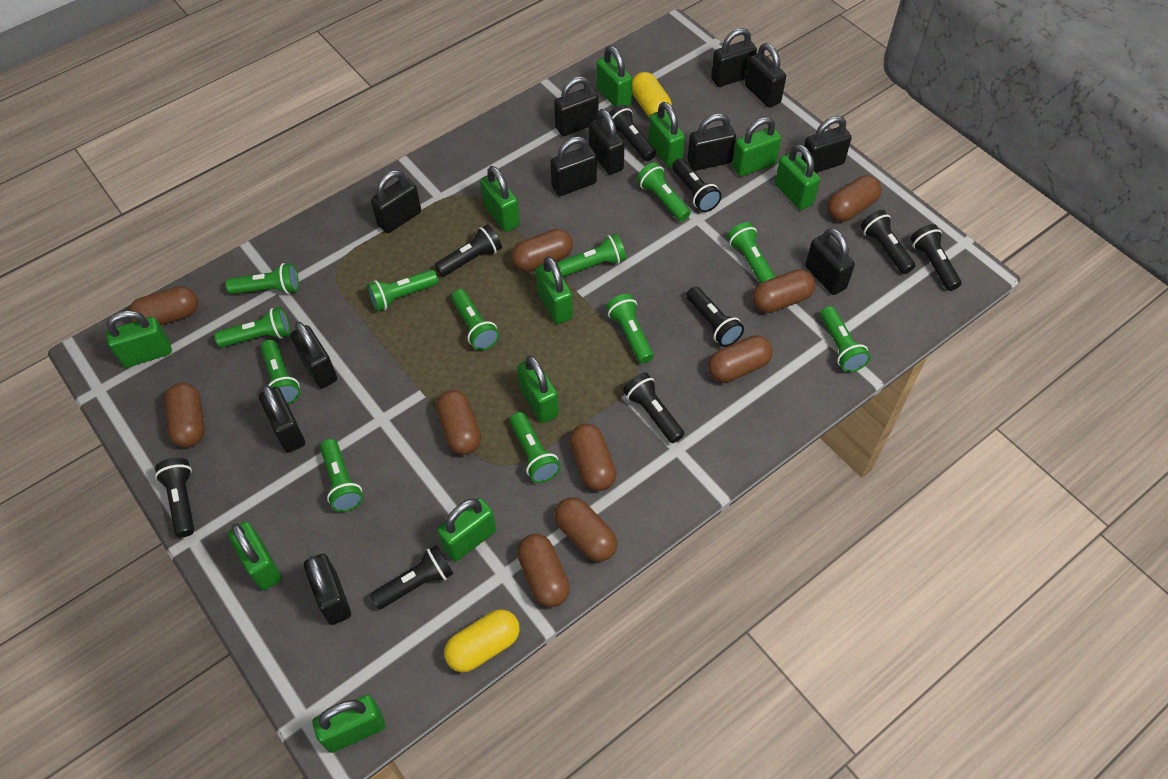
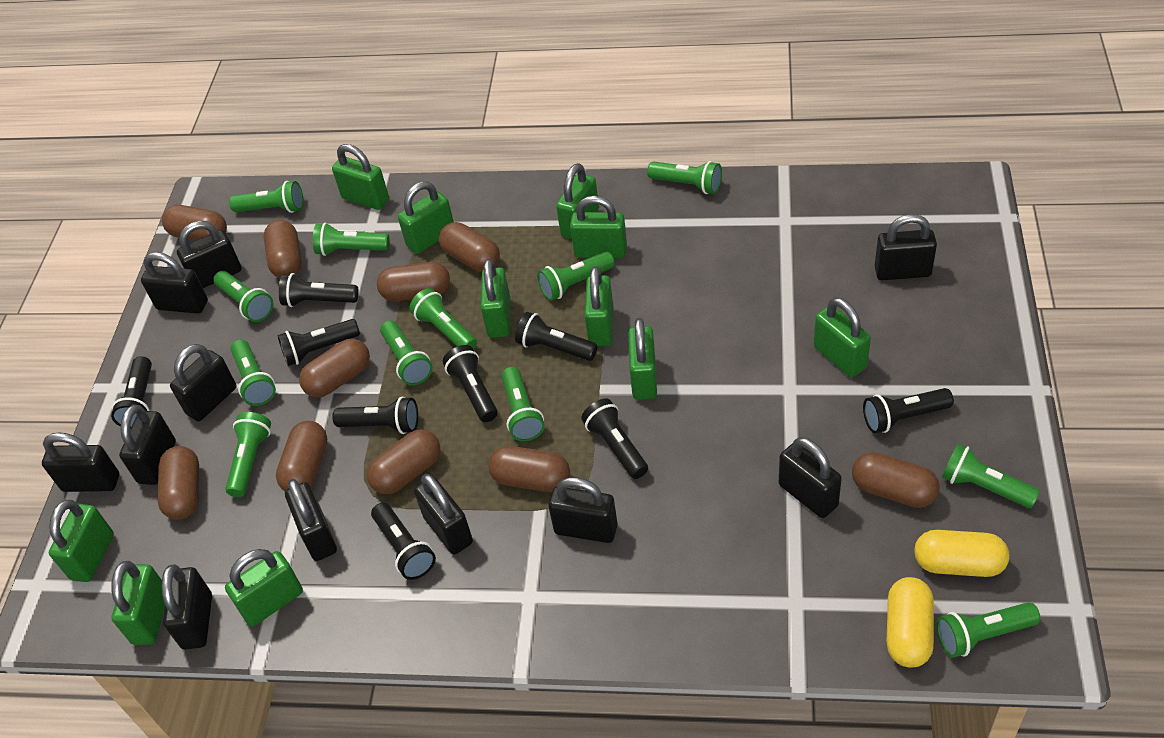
black padlock: 12 -> 11

